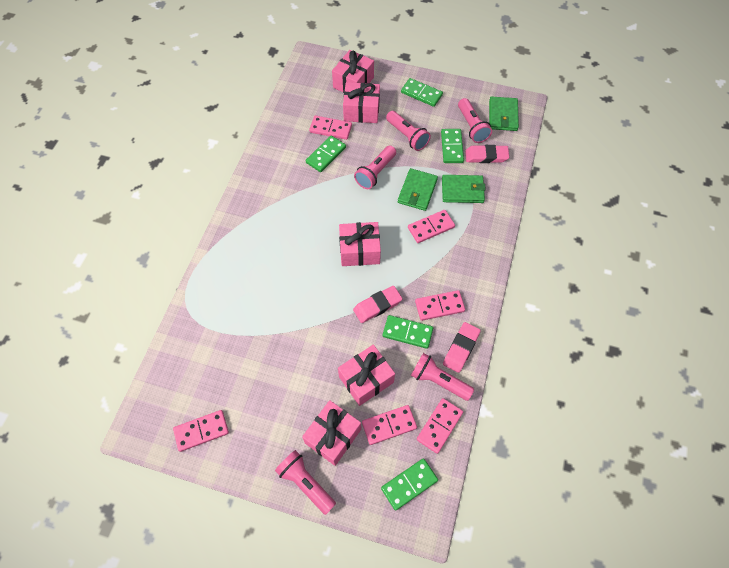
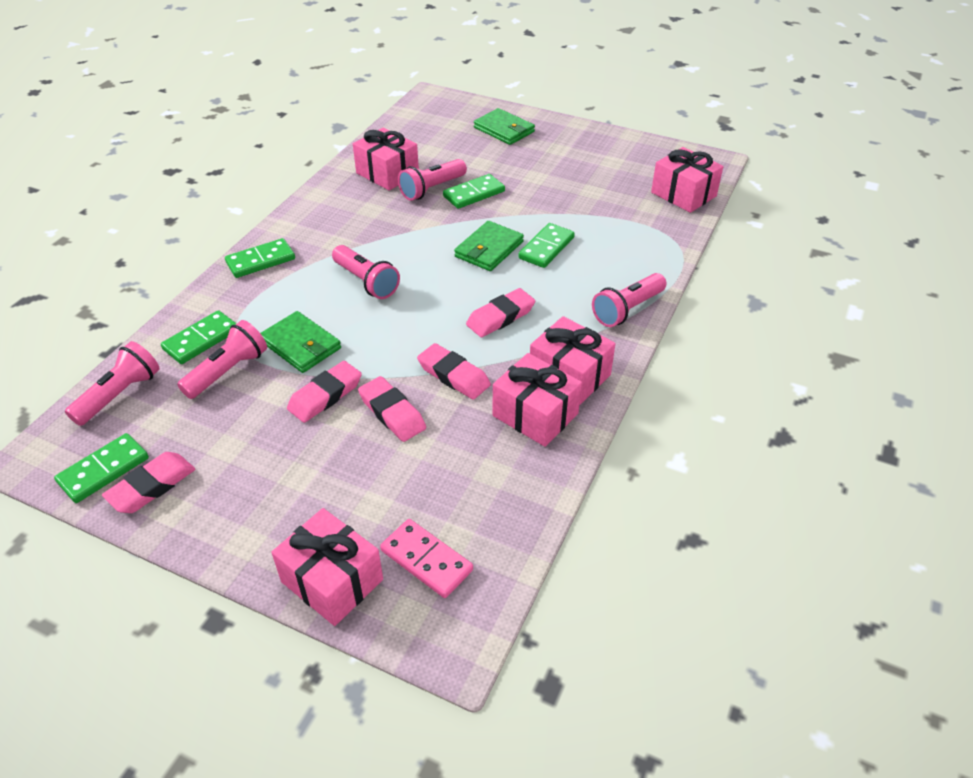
pink domino: 6 -> 1
pink eraser: 3 -> 5

